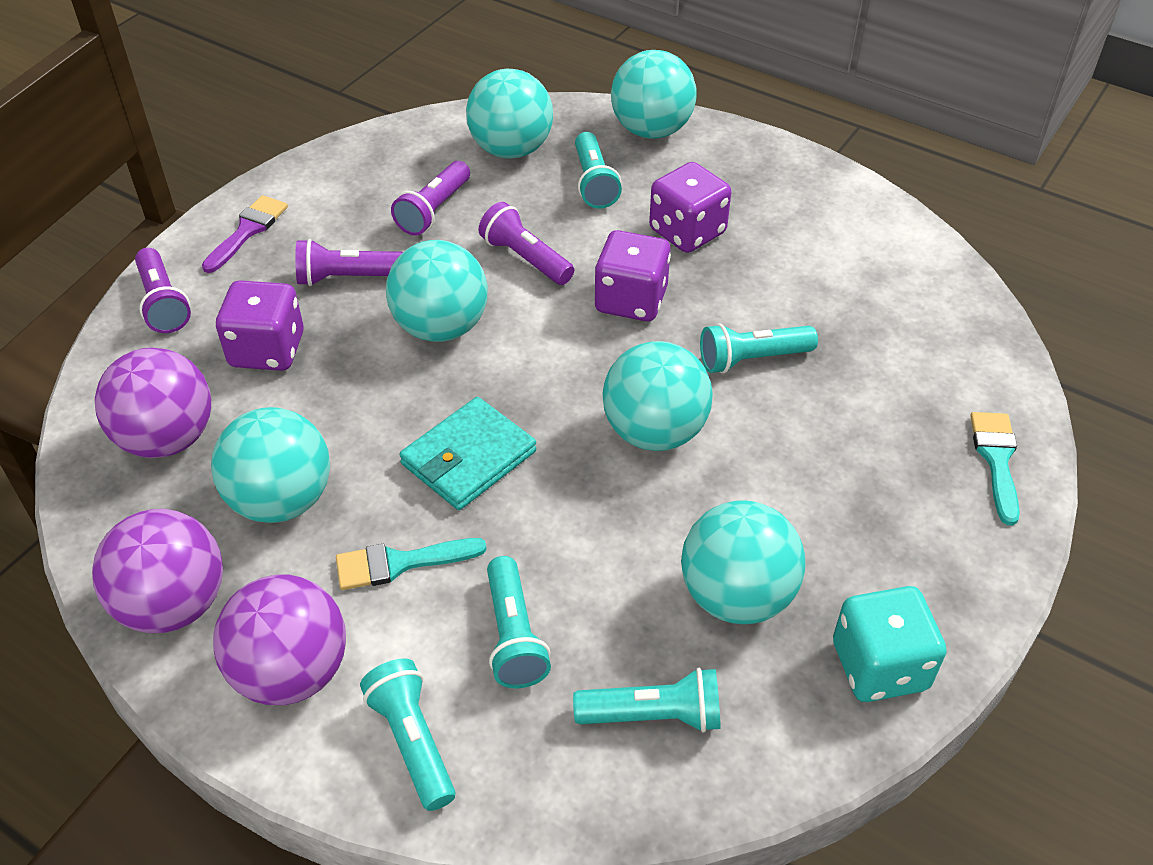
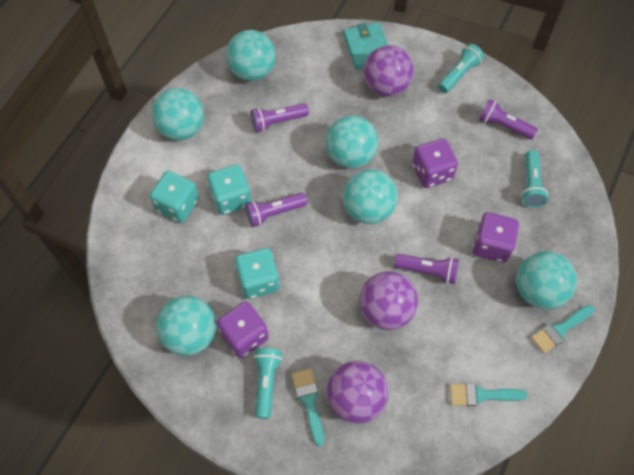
purple brush: 1 -> 0
turquoise brush: 2 -> 3
turquoise dice: 1 -> 3
turquoise flashlight: 5 -> 3

